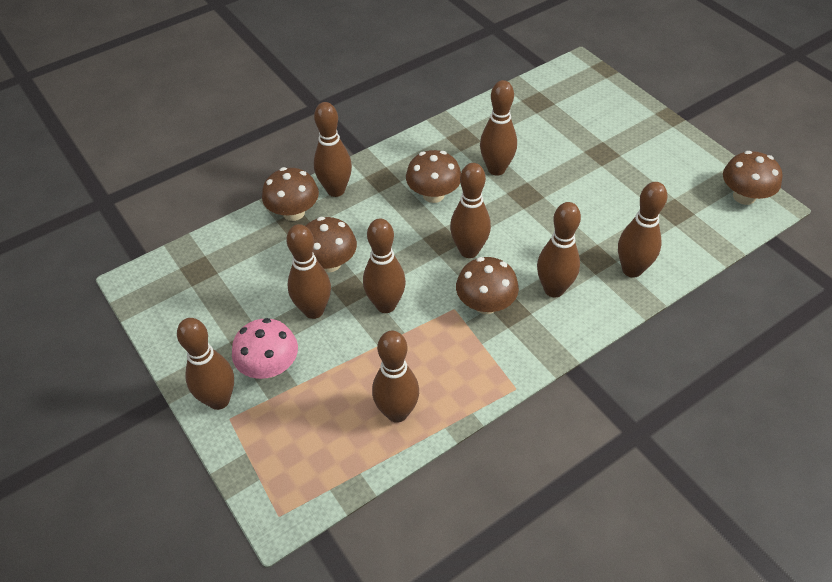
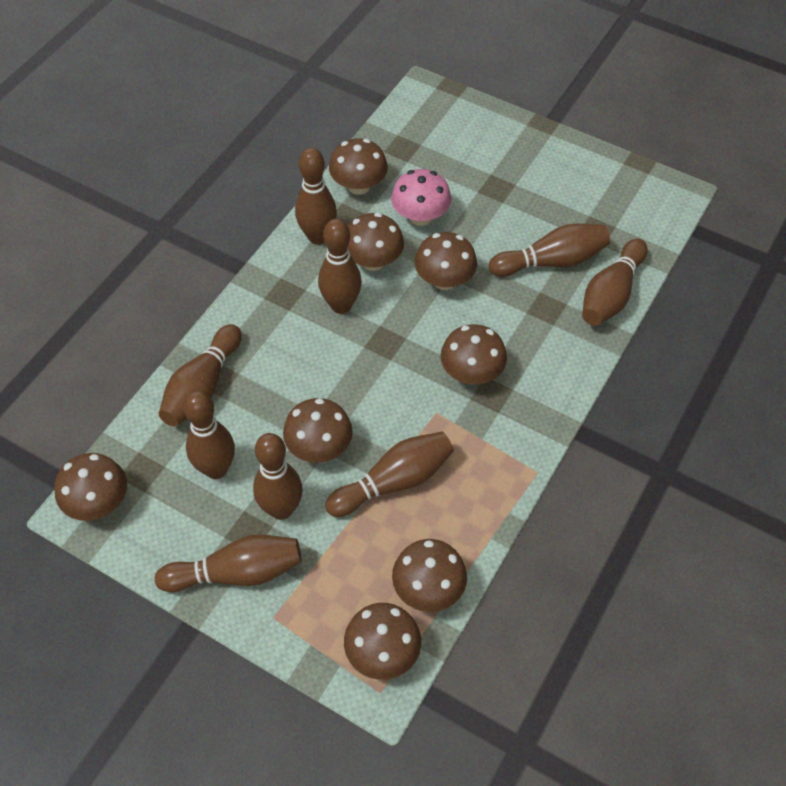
brown mushroom: 5 -> 8

